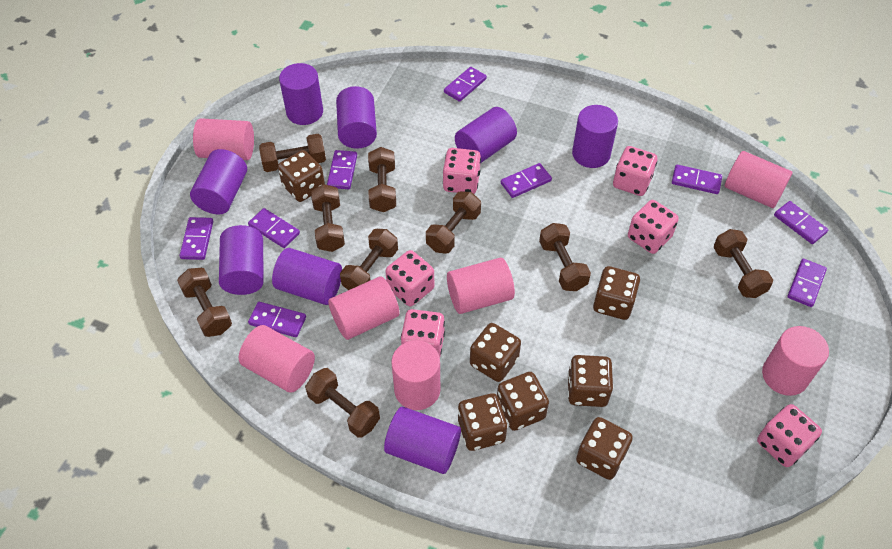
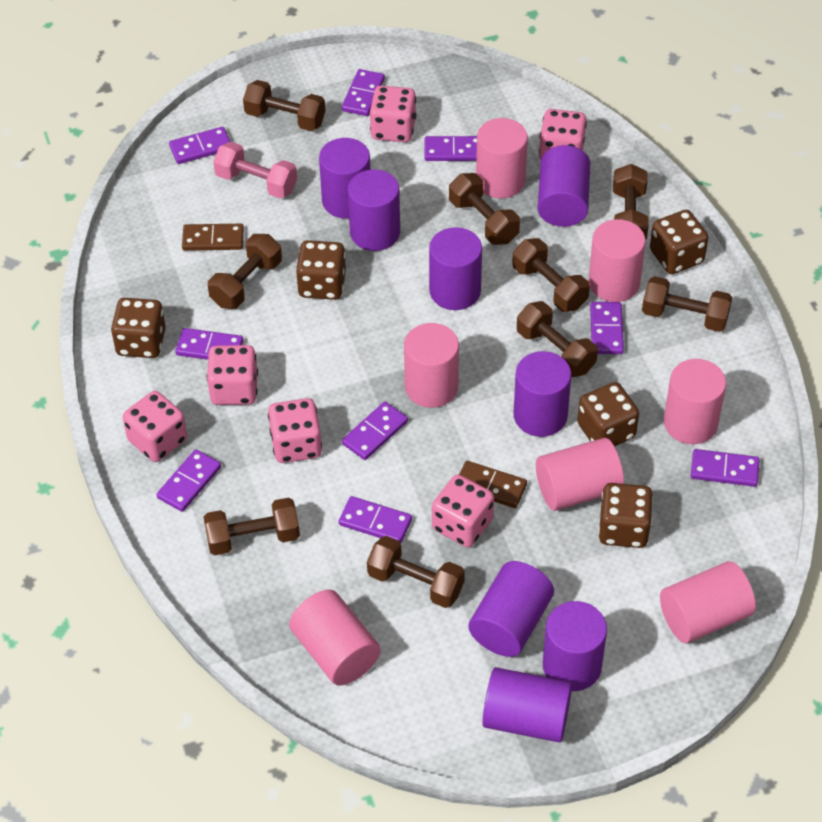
brown dice: 7 -> 5
brown domino: 0 -> 2
pink dumbbell: 0 -> 1

